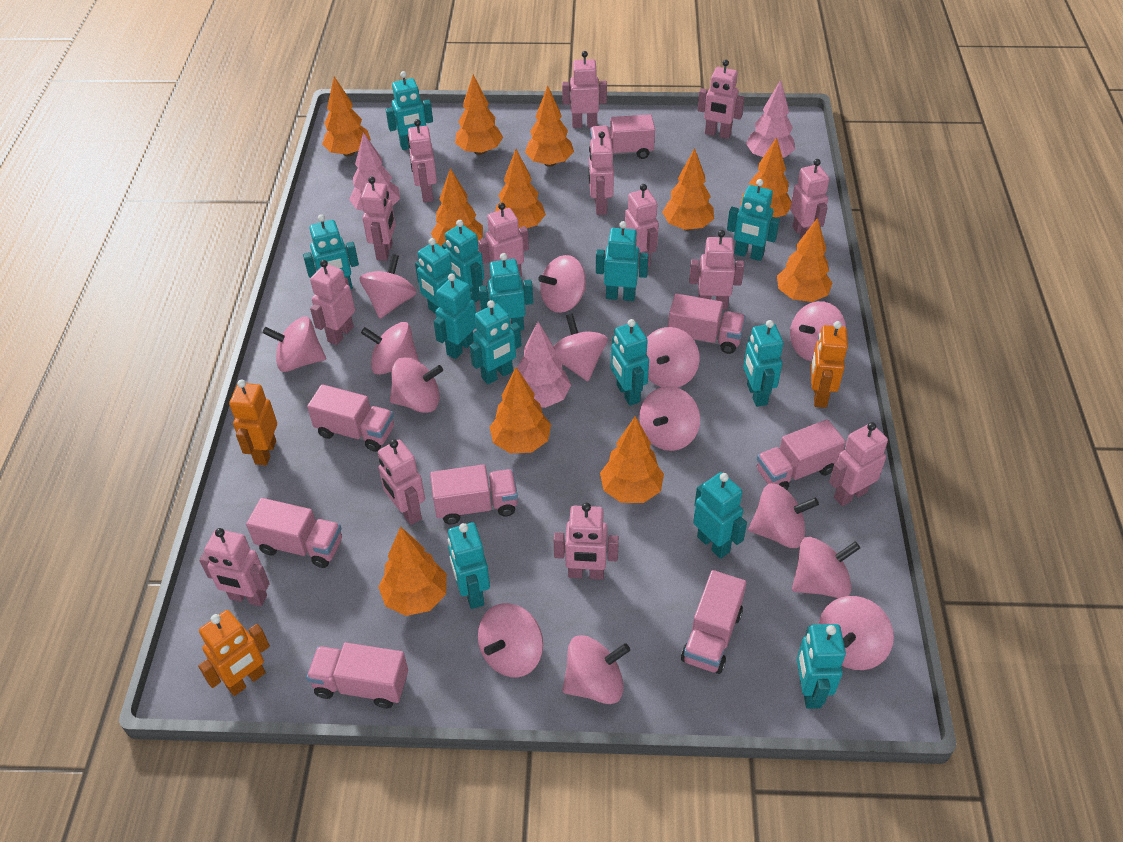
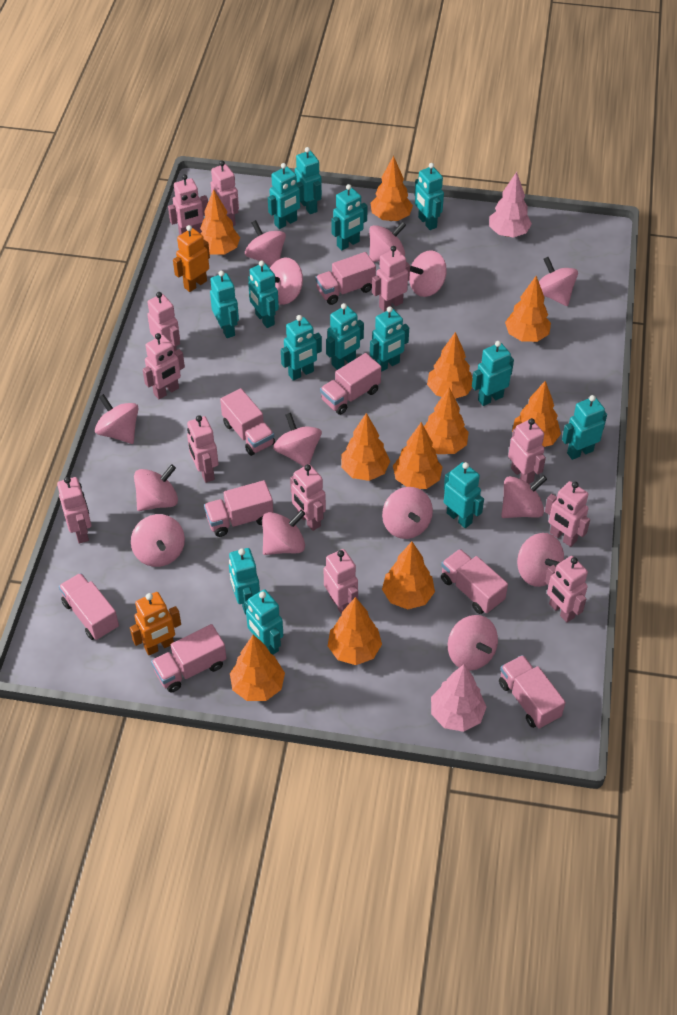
orange robot: 3 -> 2
pink robot: 14 -> 12
pink tree: 3 -> 2

